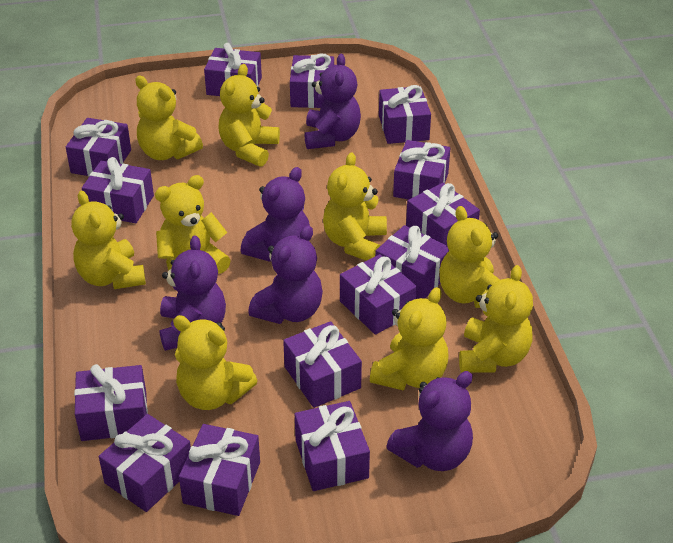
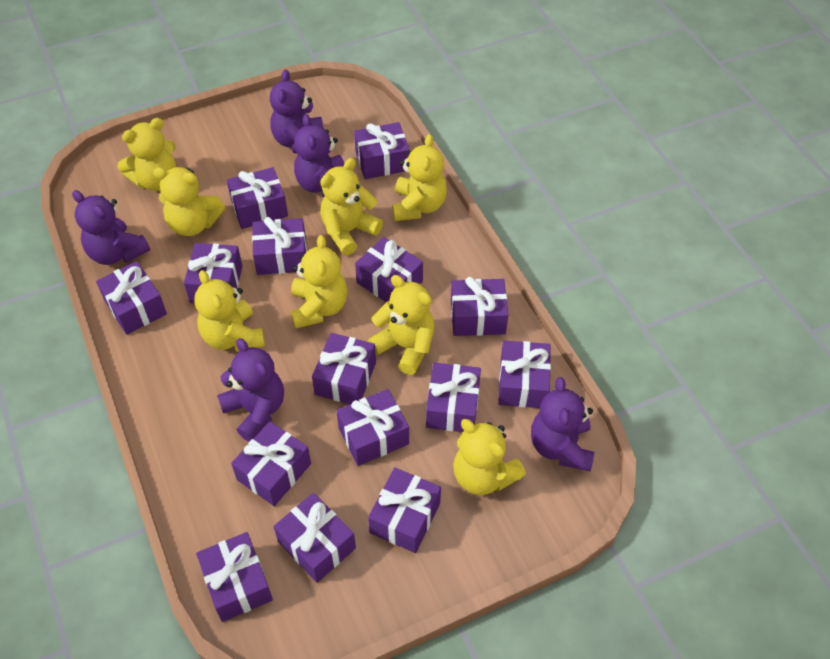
purple gift: 14 -> 15
yellow teddy bear: 9 -> 8

